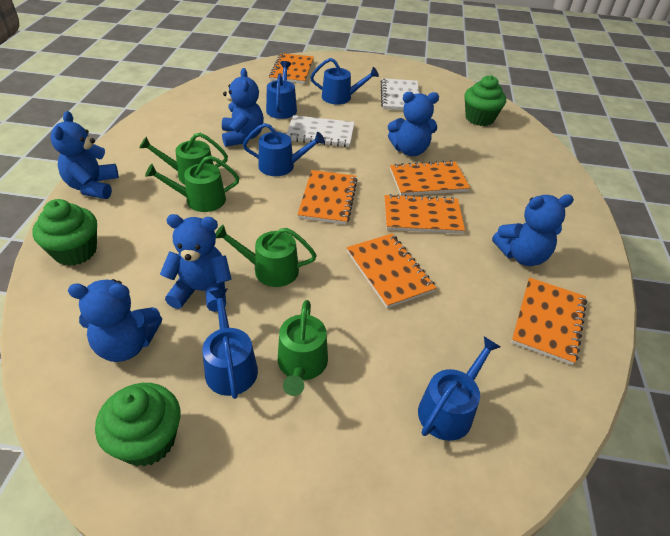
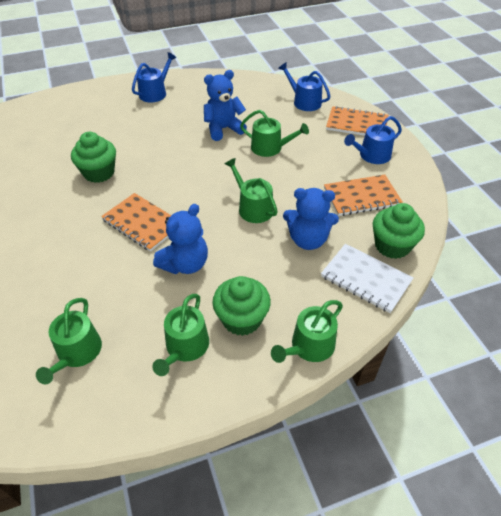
blue teddy bear: 6 -> 3
blue watering can: 5 -> 3
green watering can: 4 -> 5
orange notebook: 6 -> 3
white notebook: 2 -> 1

